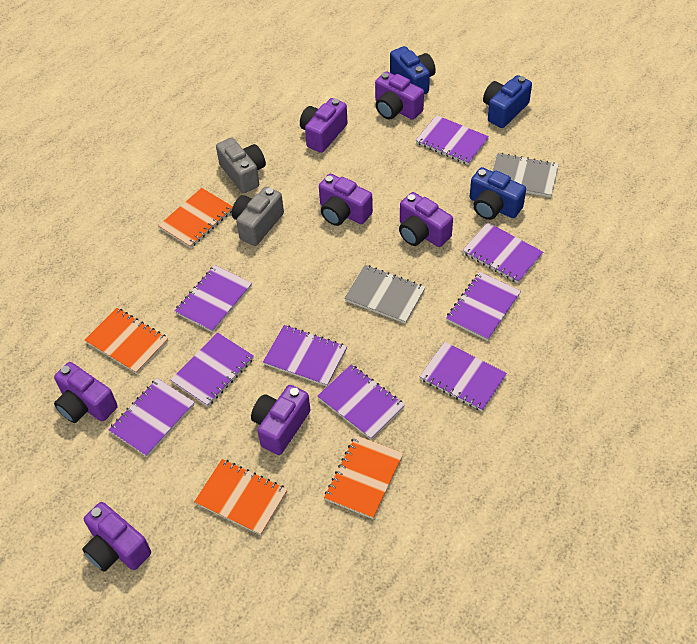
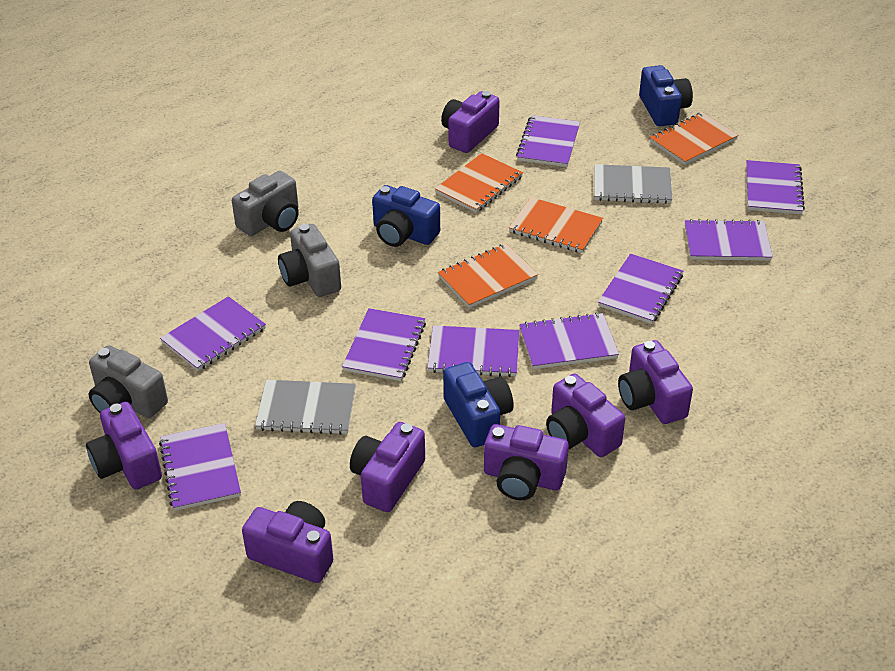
grey camera: 2 -> 3

